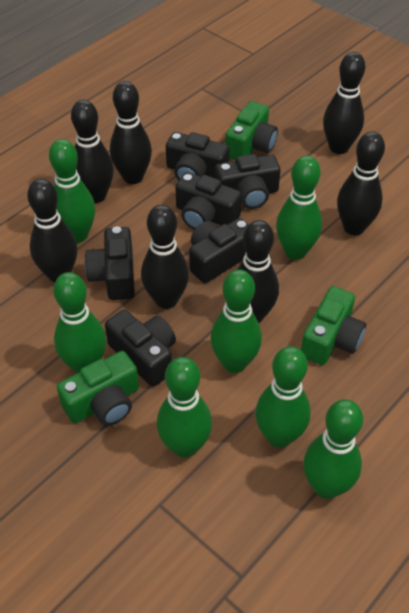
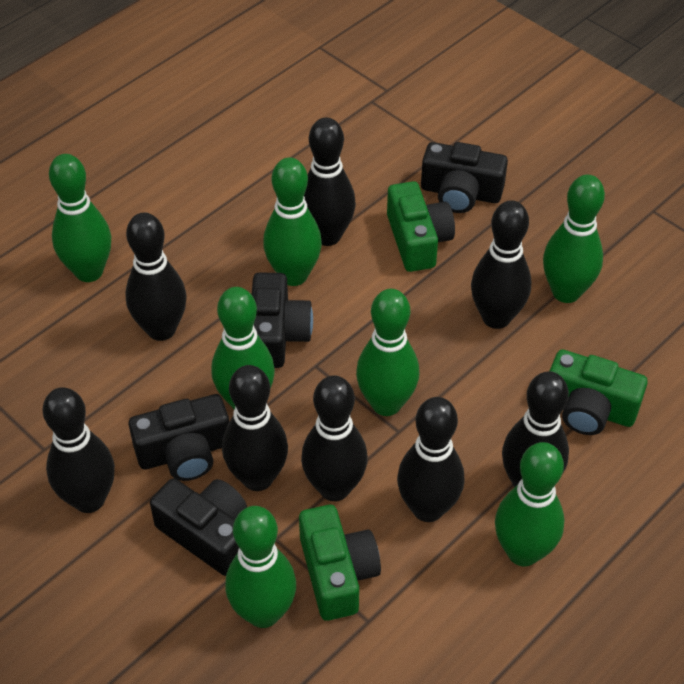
black bowling pin: 7 -> 8
black camera: 6 -> 4

